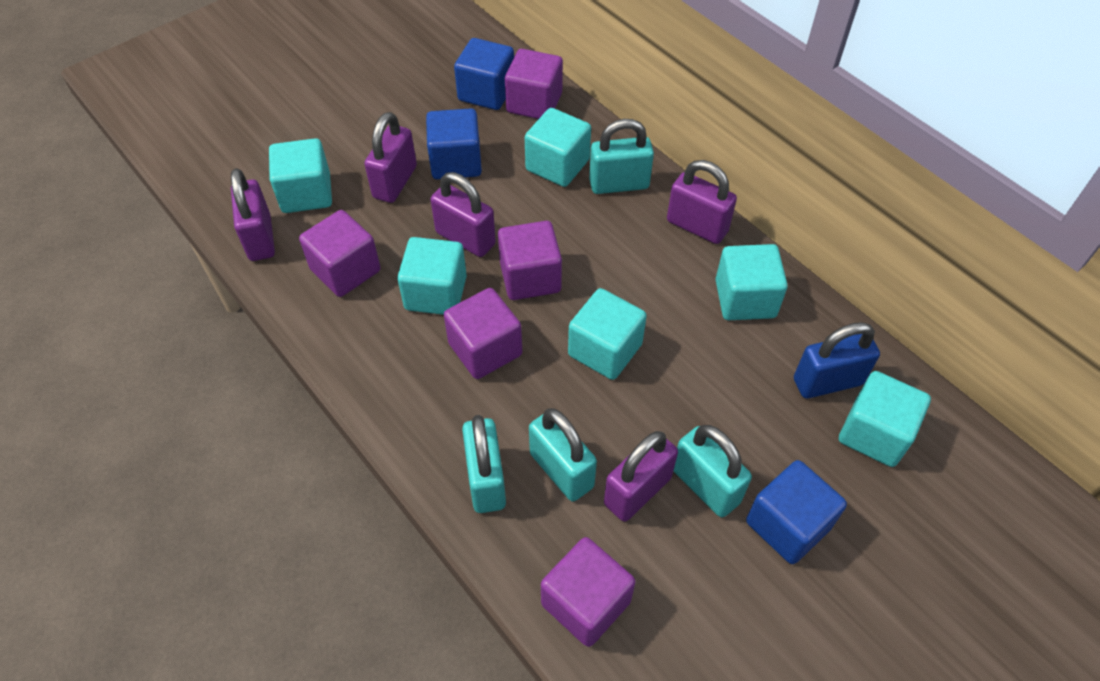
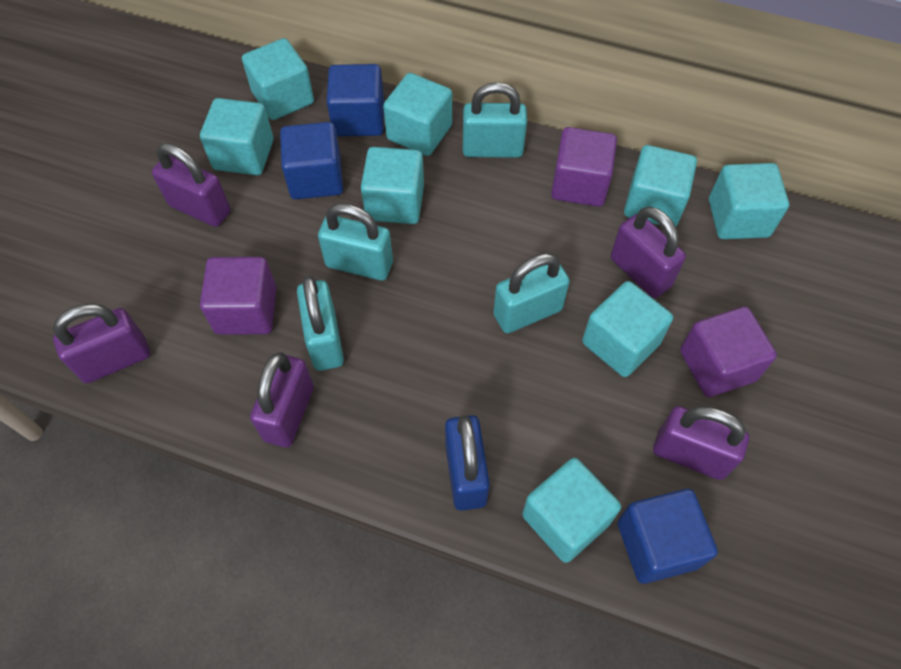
purple cube: 5 -> 3
turquoise cube: 6 -> 8

